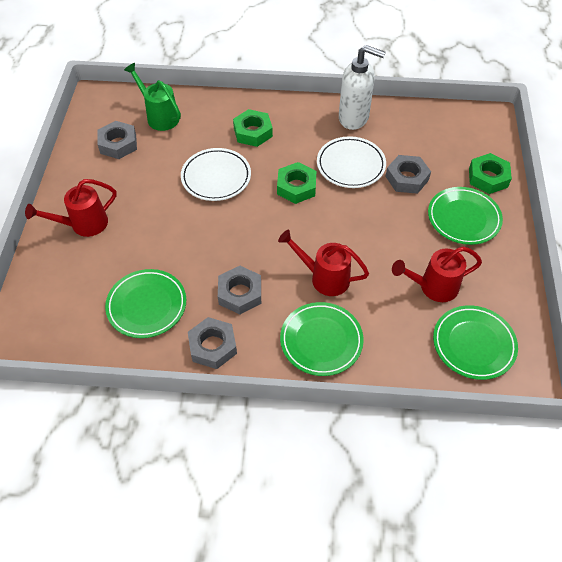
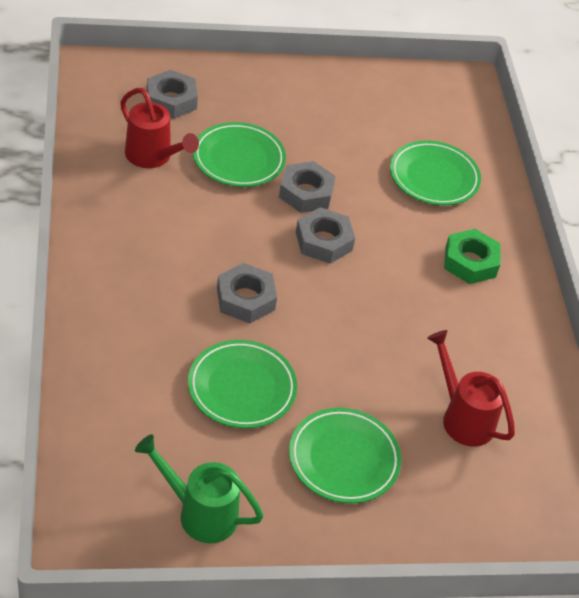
green nut: 3 -> 1
red watering can: 3 -> 2
white plate: 2 -> 0
white soap dispenser: 1 -> 0

